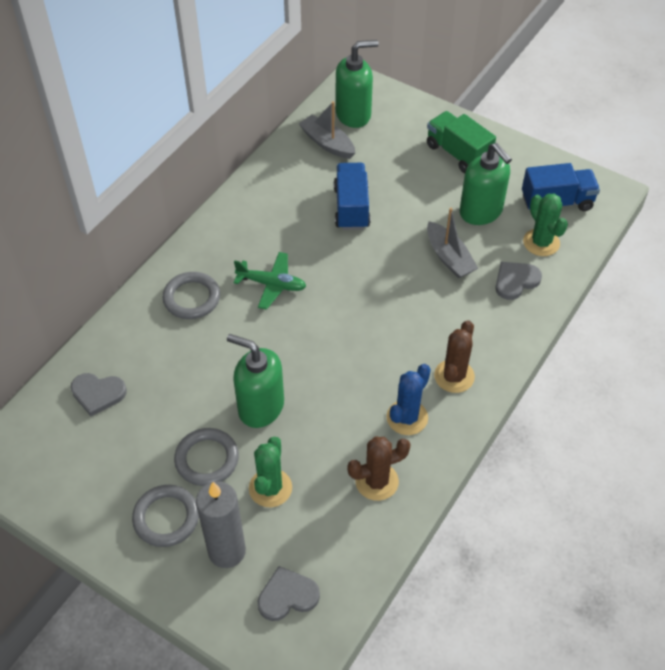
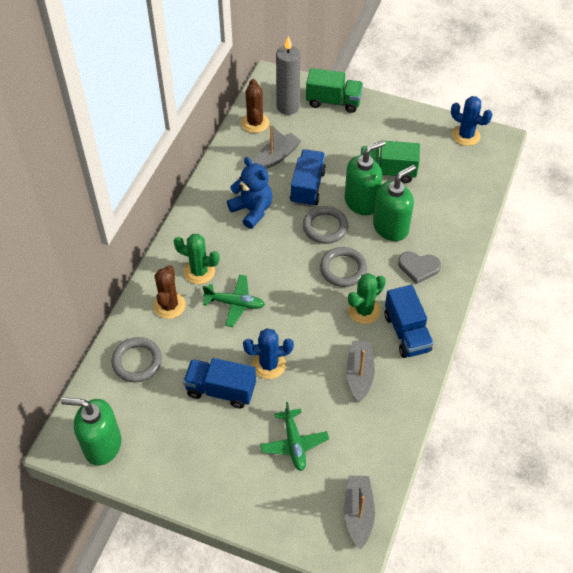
blue cactus: 1 -> 2
blue teddy bear: 0 -> 1
blue truck: 2 -> 3
green plane: 1 -> 2
green truck: 1 -> 2
grey boat: 2 -> 3
grey heart: 3 -> 1

